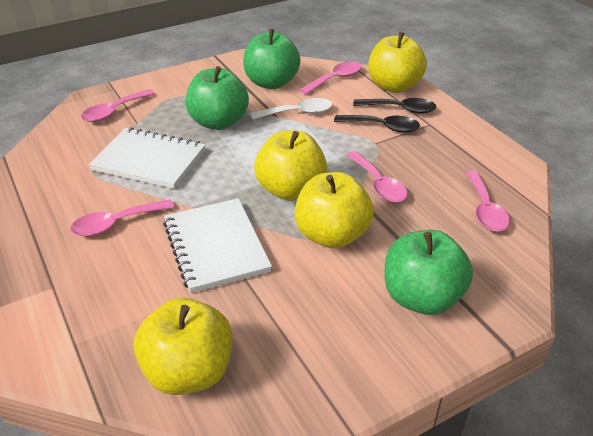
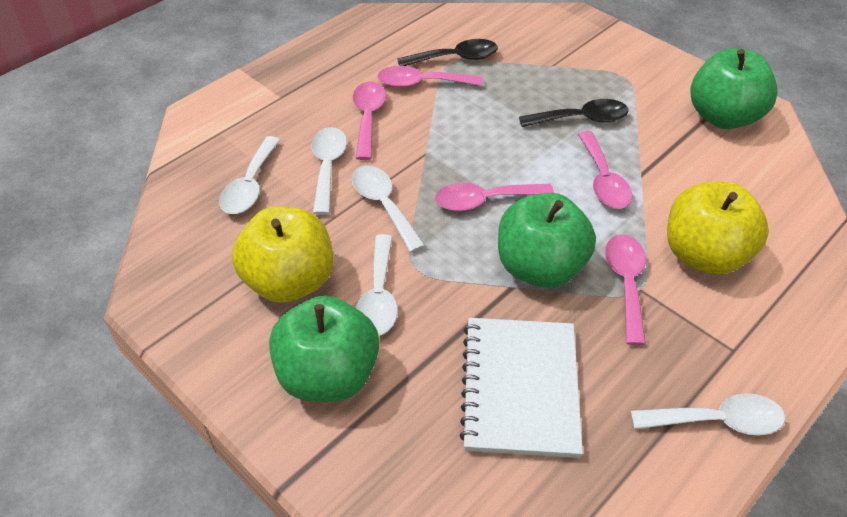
white notebook: 2 -> 1
white spoon: 1 -> 5
yellow apple: 4 -> 2

